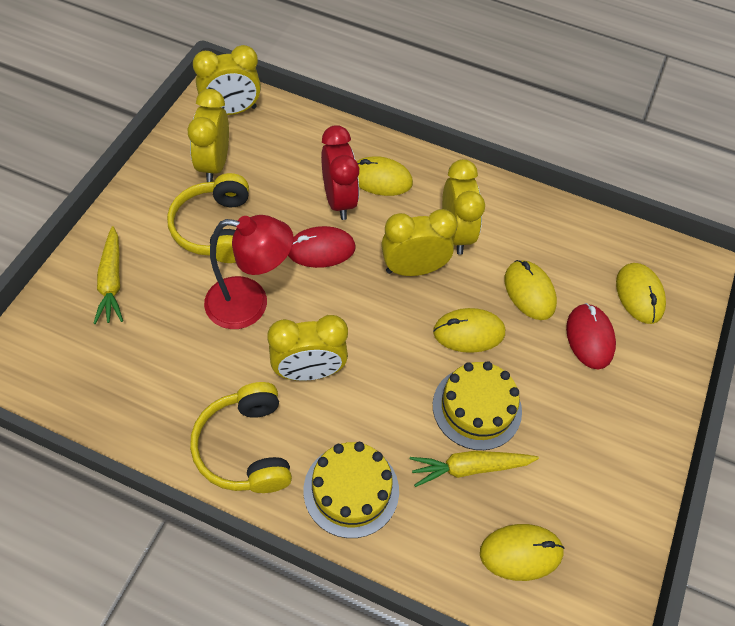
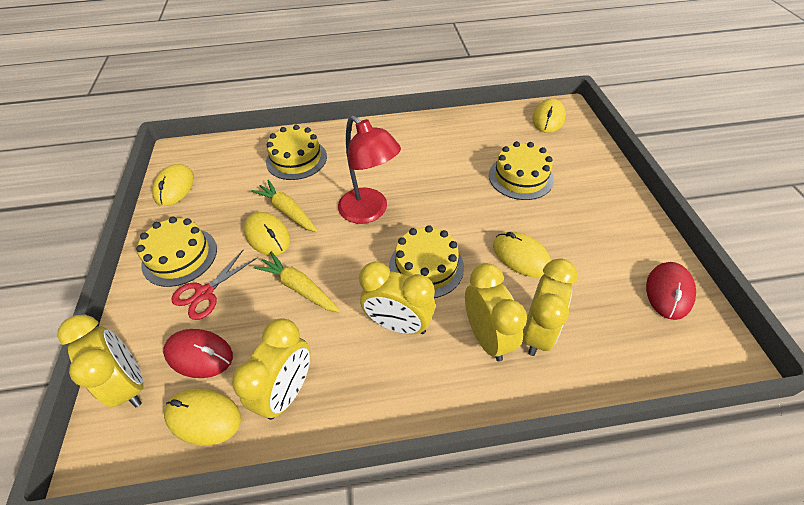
red clock: 1 -> 0
red scissors: 0 -> 1
yellow cake: 2 -> 4
yellow headphones: 2 -> 0

